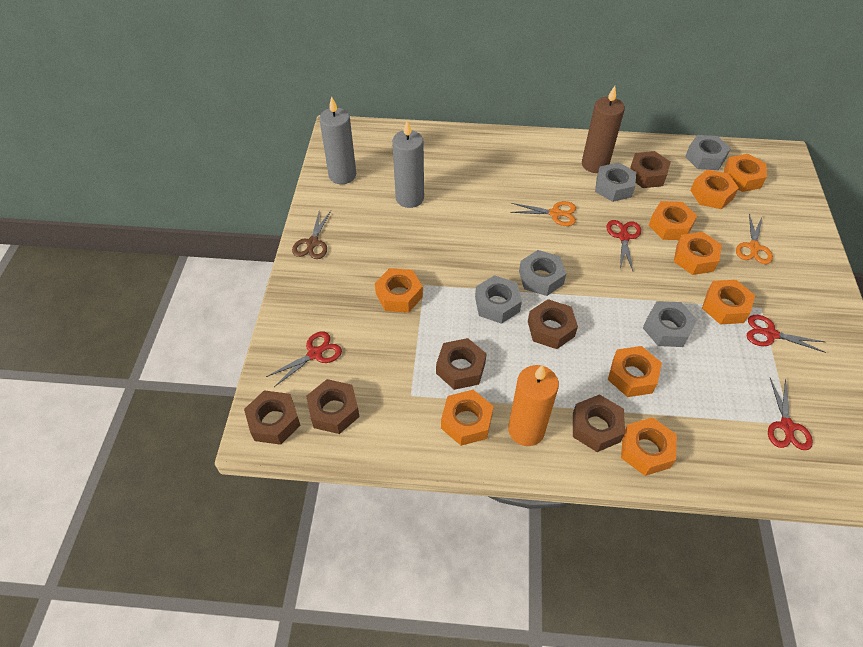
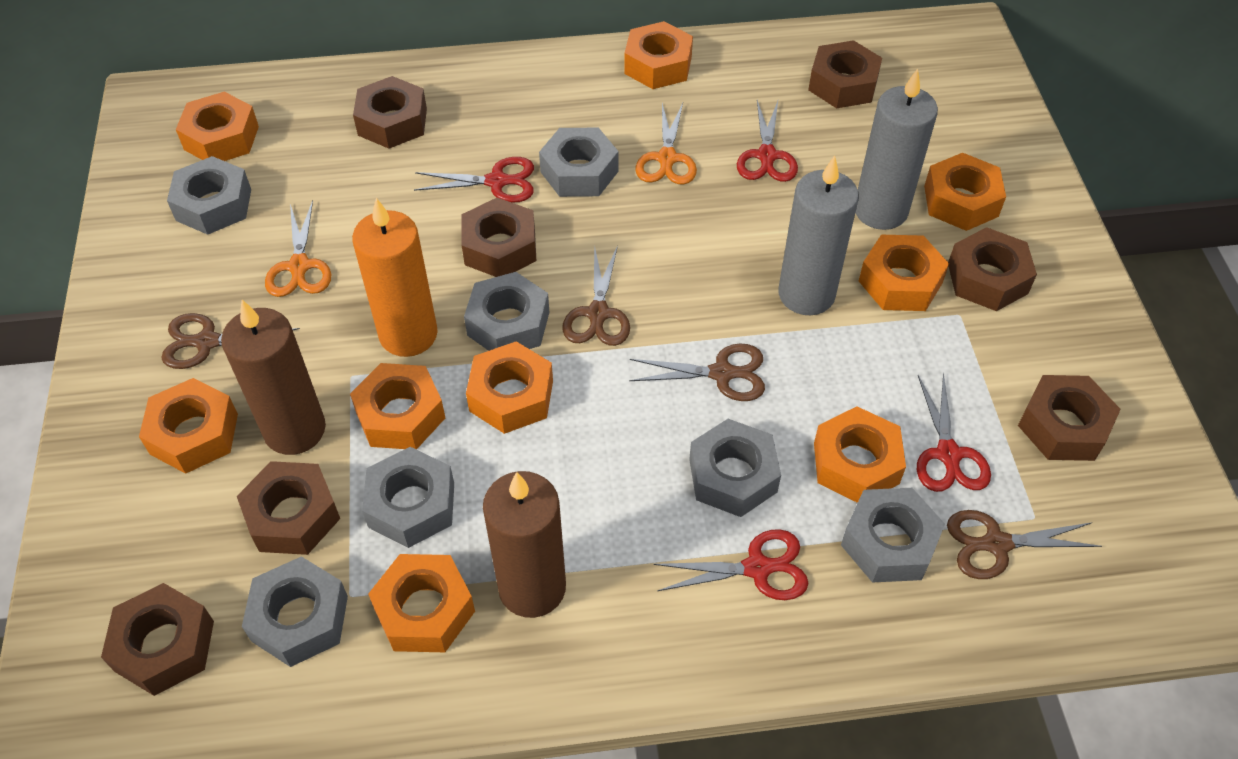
brown candle: 1 -> 2
brown nut: 6 -> 7
brown scissors: 1 -> 4
grey nut: 5 -> 7

